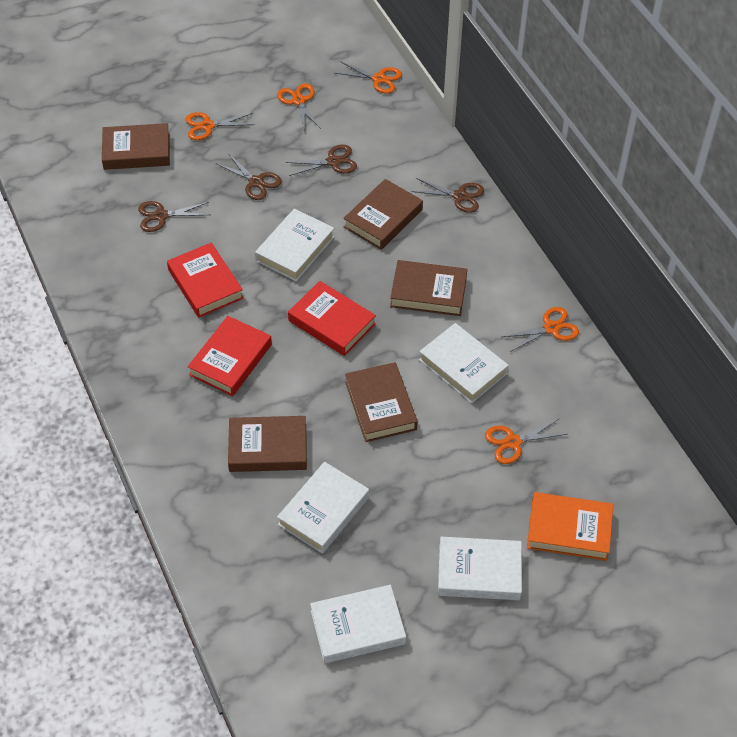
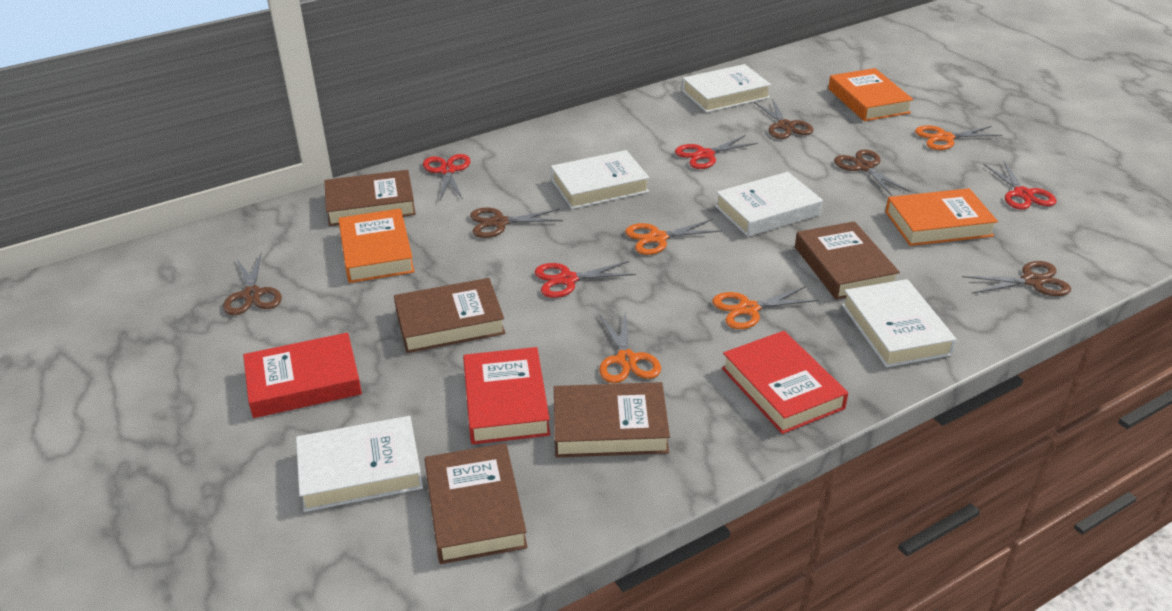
brown scissors: 4 -> 5
orange book: 1 -> 3
orange scissors: 5 -> 4
red scissors: 0 -> 4

